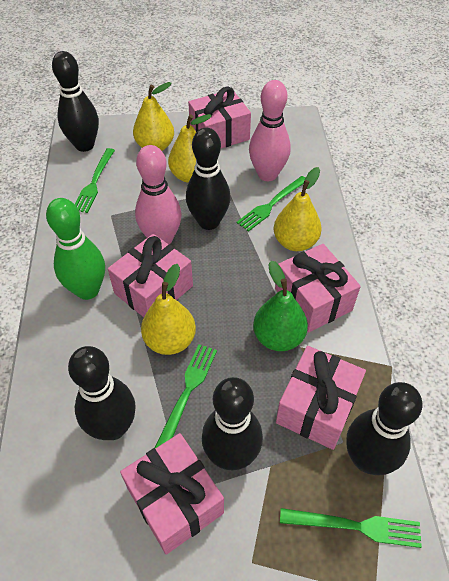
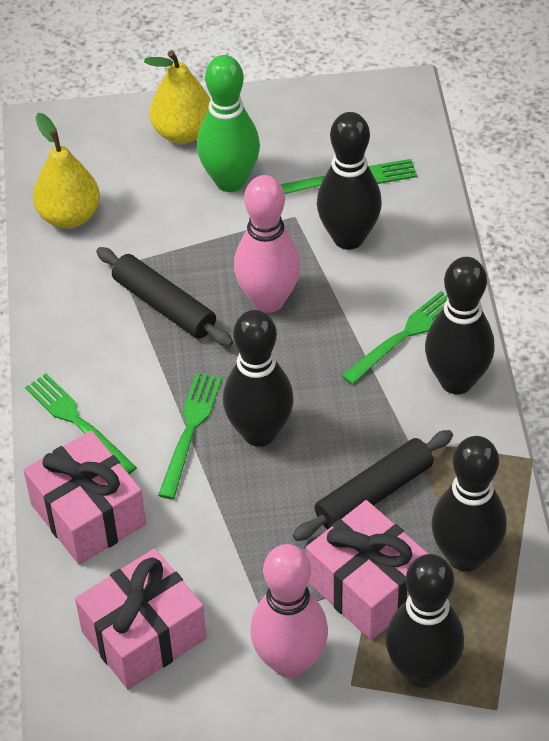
black rolling pin: 0 -> 2
green pear: 1 -> 0
pink gift: 5 -> 3
yellow pear: 4 -> 2

